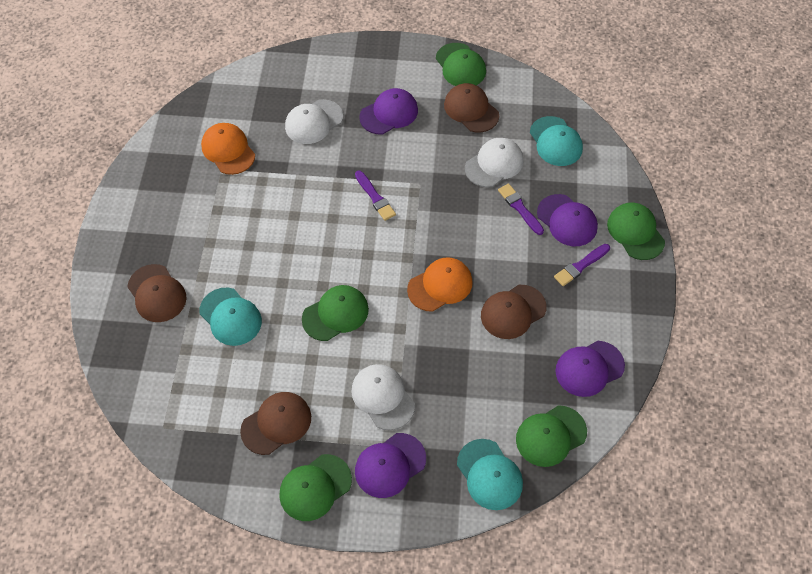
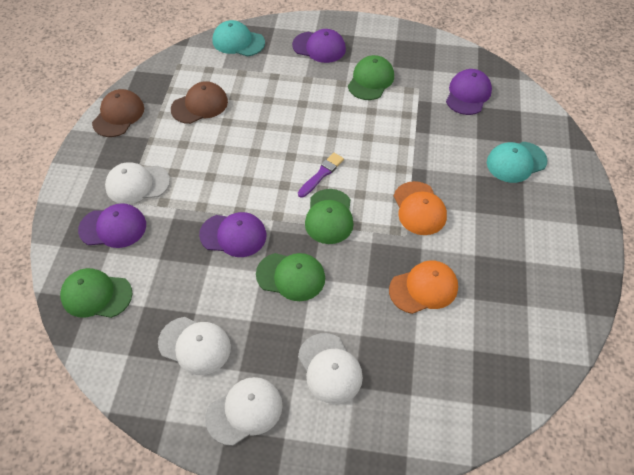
brown cap: 4 -> 2
green cap: 5 -> 4
purple brush: 3 -> 1
turquoise cap: 3 -> 2
white cap: 3 -> 4

